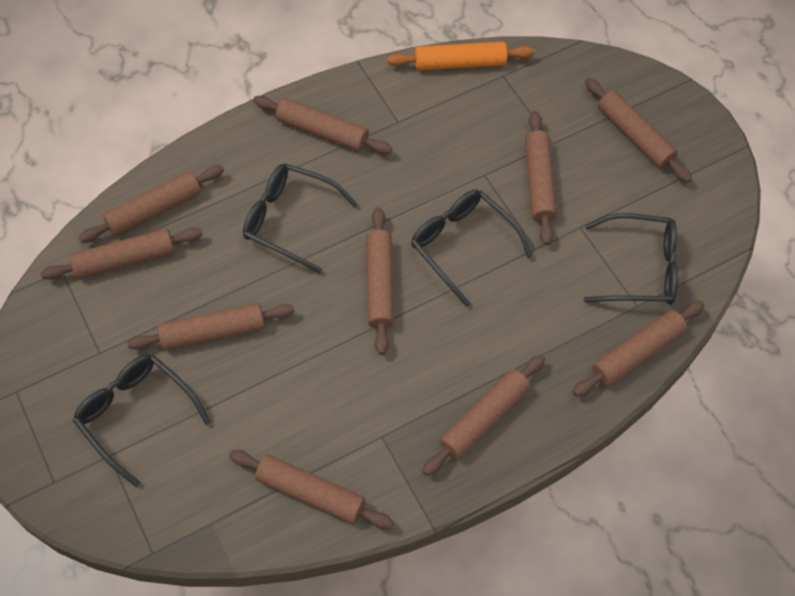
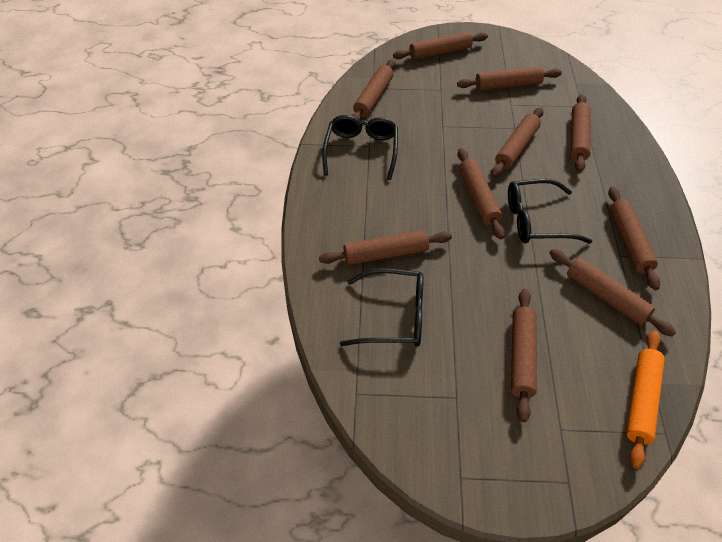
black glasses: 4 -> 3

